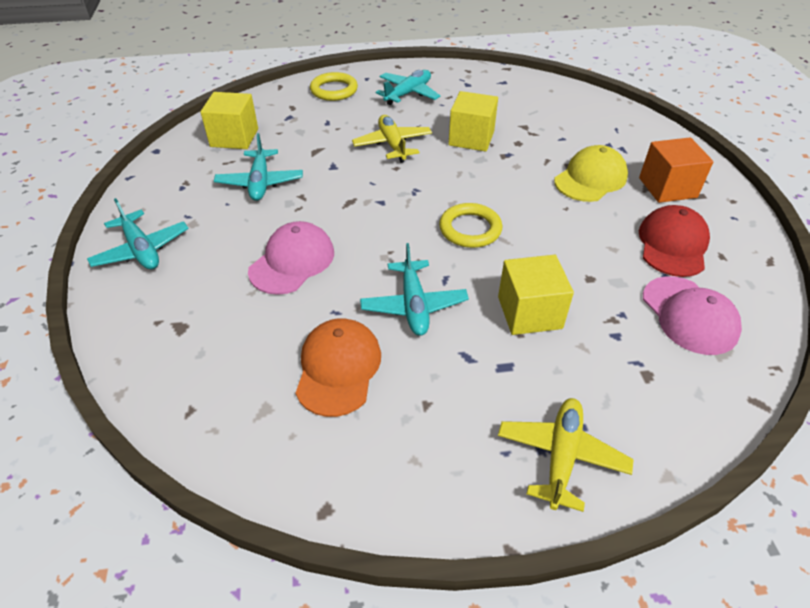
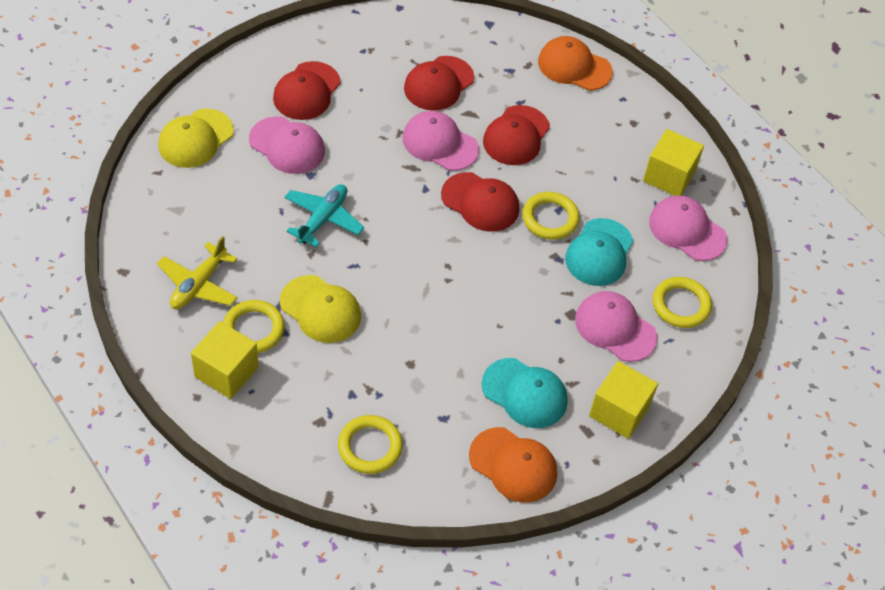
orange cap: 1 -> 2
orange cube: 1 -> 0
pink cap: 2 -> 4
red cap: 1 -> 4
turquoise cap: 0 -> 2
turquoise plane: 4 -> 1
yellow cap: 1 -> 2
yellow plane: 2 -> 1
yellow ring: 2 -> 4

